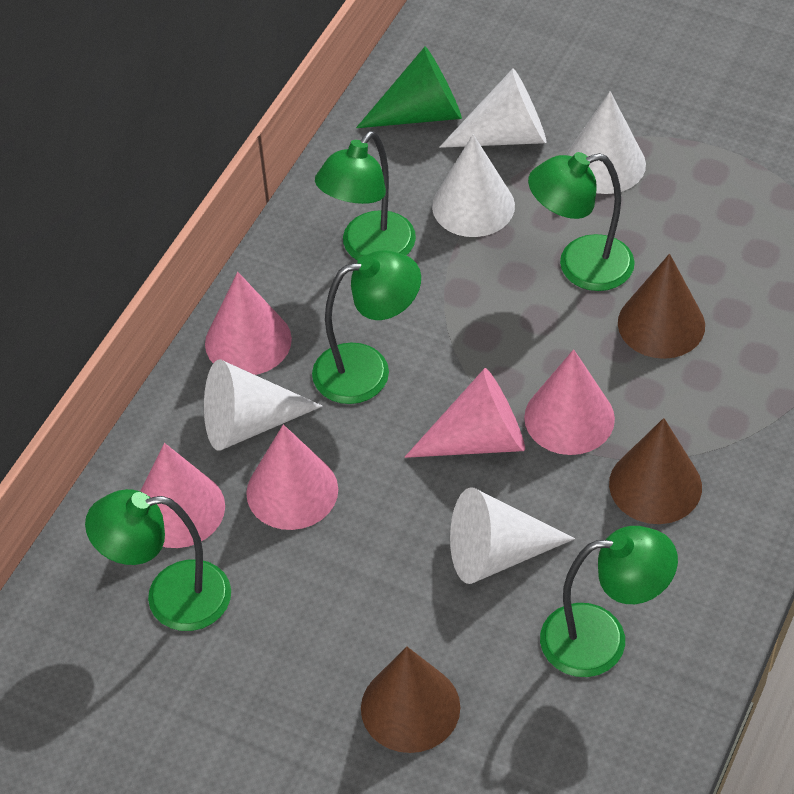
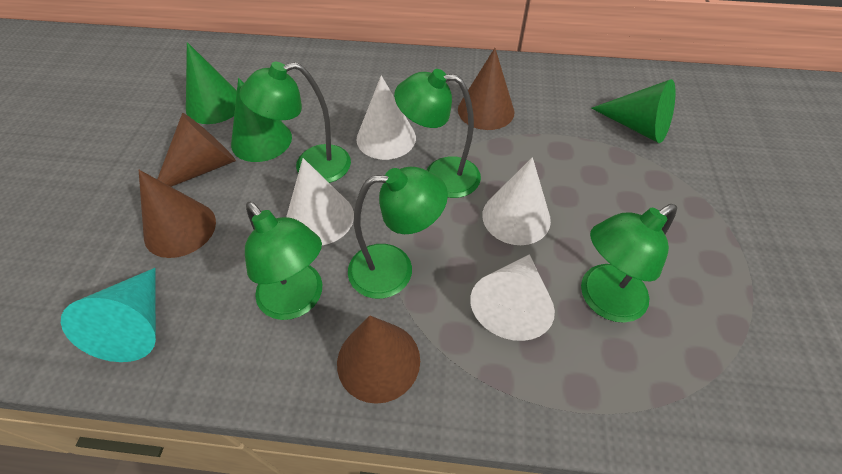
brown cone: 3 -> 4
green cone: 1 -> 3
pink cone: 5 -> 0
turquoise cone: 0 -> 1
white cone: 5 -> 4

